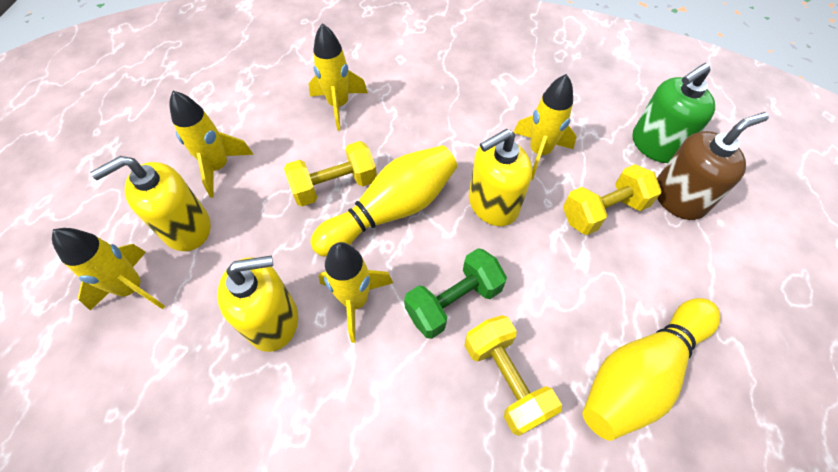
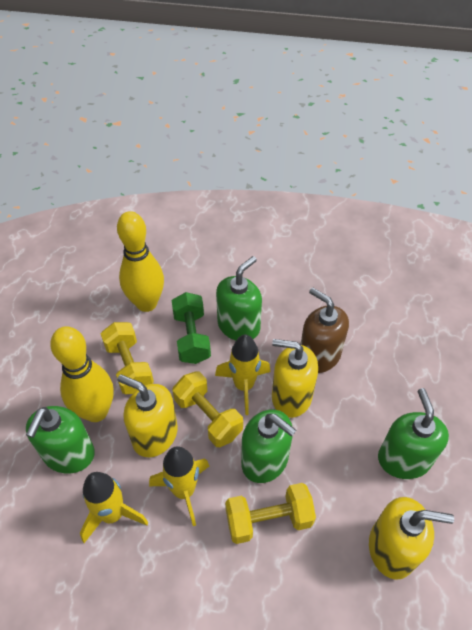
green soap dispenser: 1 -> 4
yellow rocket: 5 -> 3

